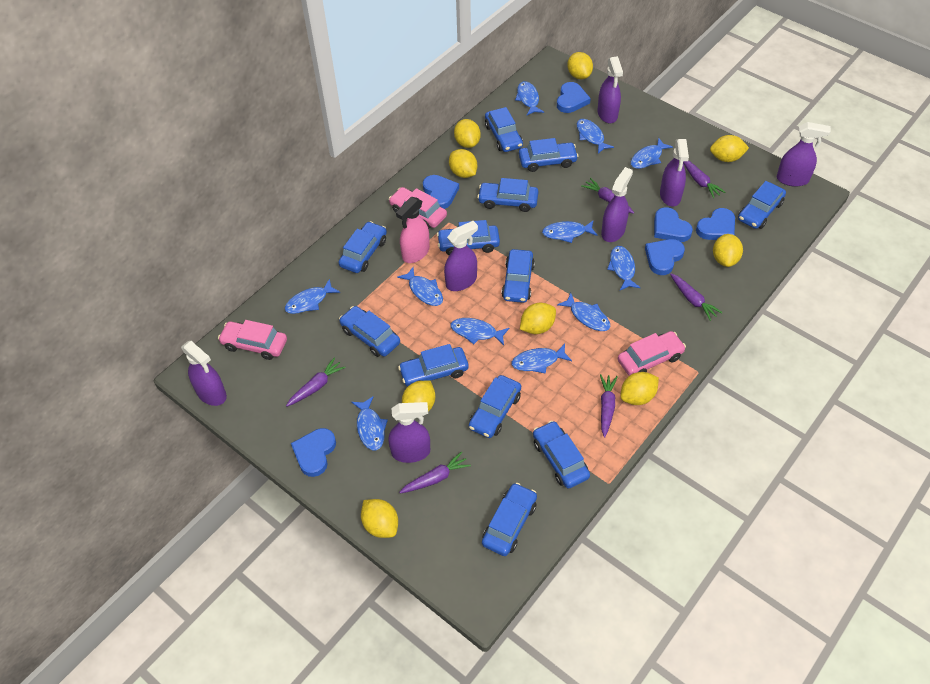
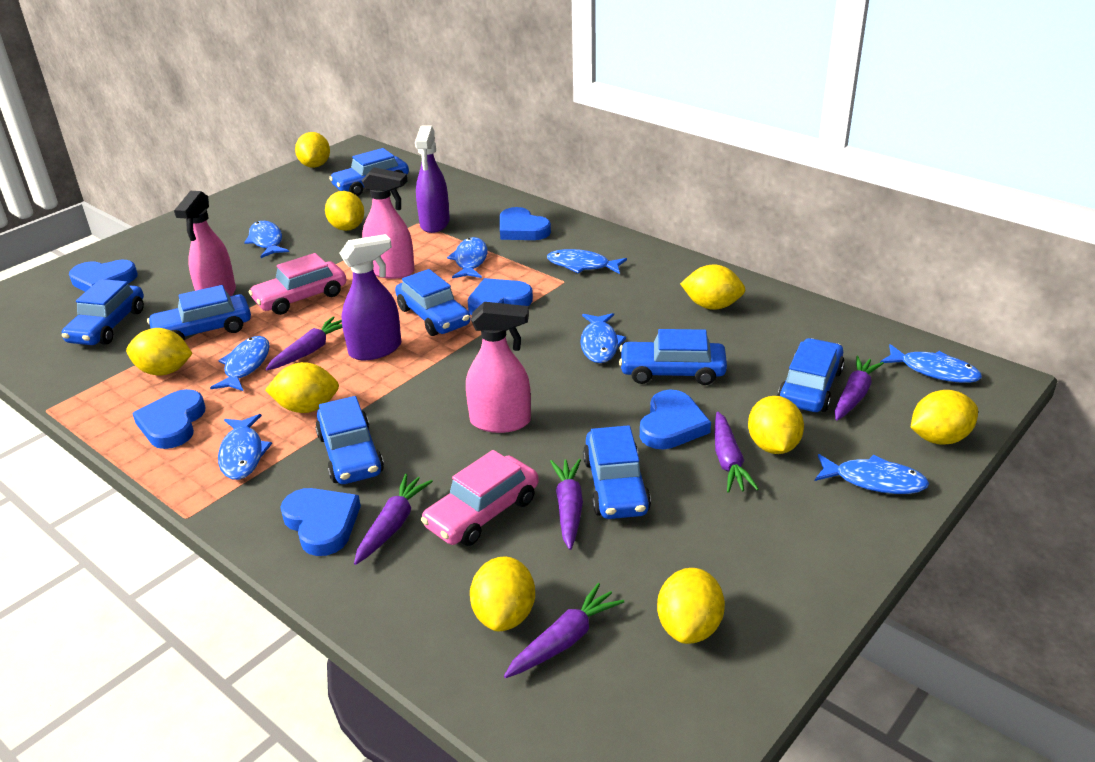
blue car: 12 -> 8
blue fish: 11 -> 8
pink car: 3 -> 2
pink spray bottle: 1 -> 3
purple spray bottle: 7 -> 2

